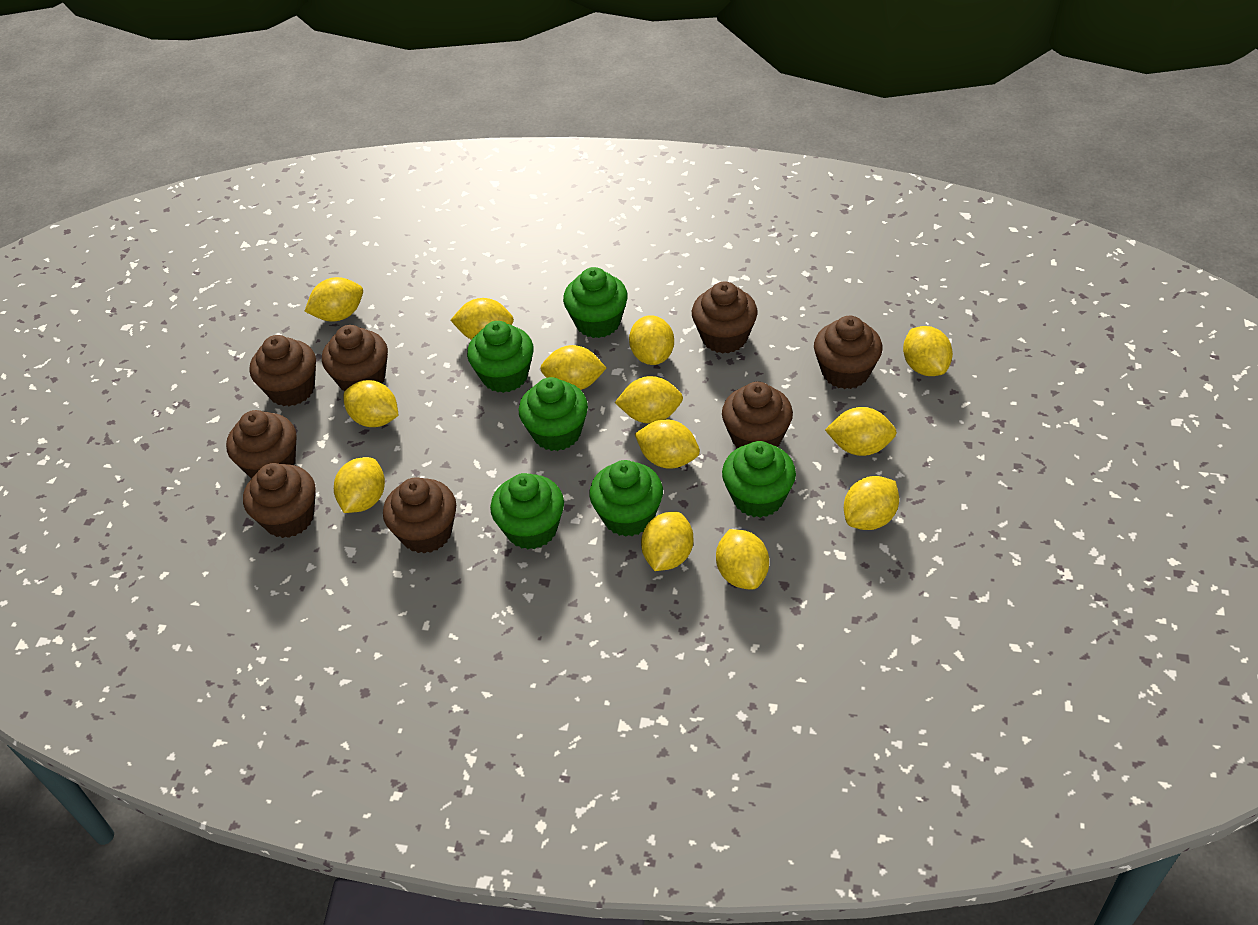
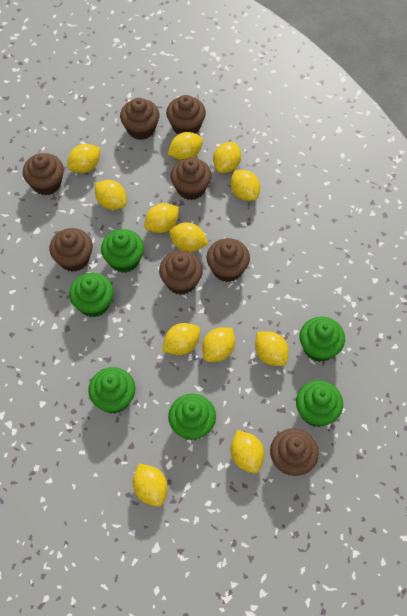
yellow lemon: 13 -> 12

